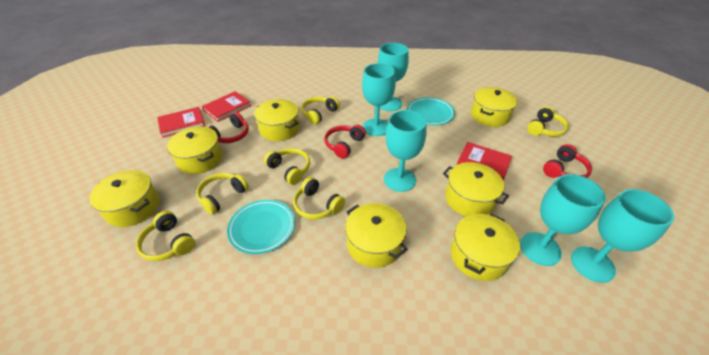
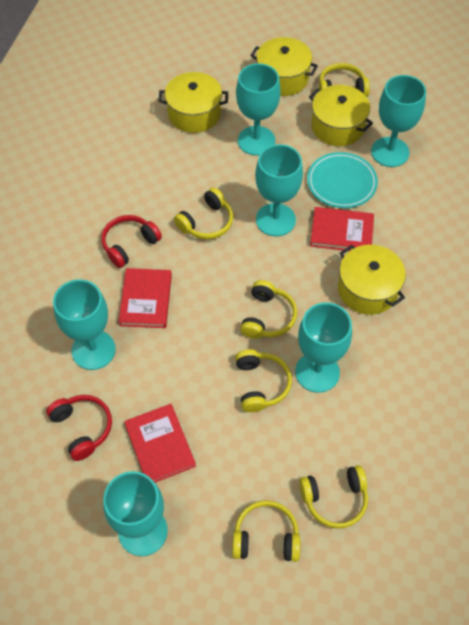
red headphones: 3 -> 2
turquoise goblet: 5 -> 6
turquoise plate: 2 -> 1
yellow pot: 7 -> 4

